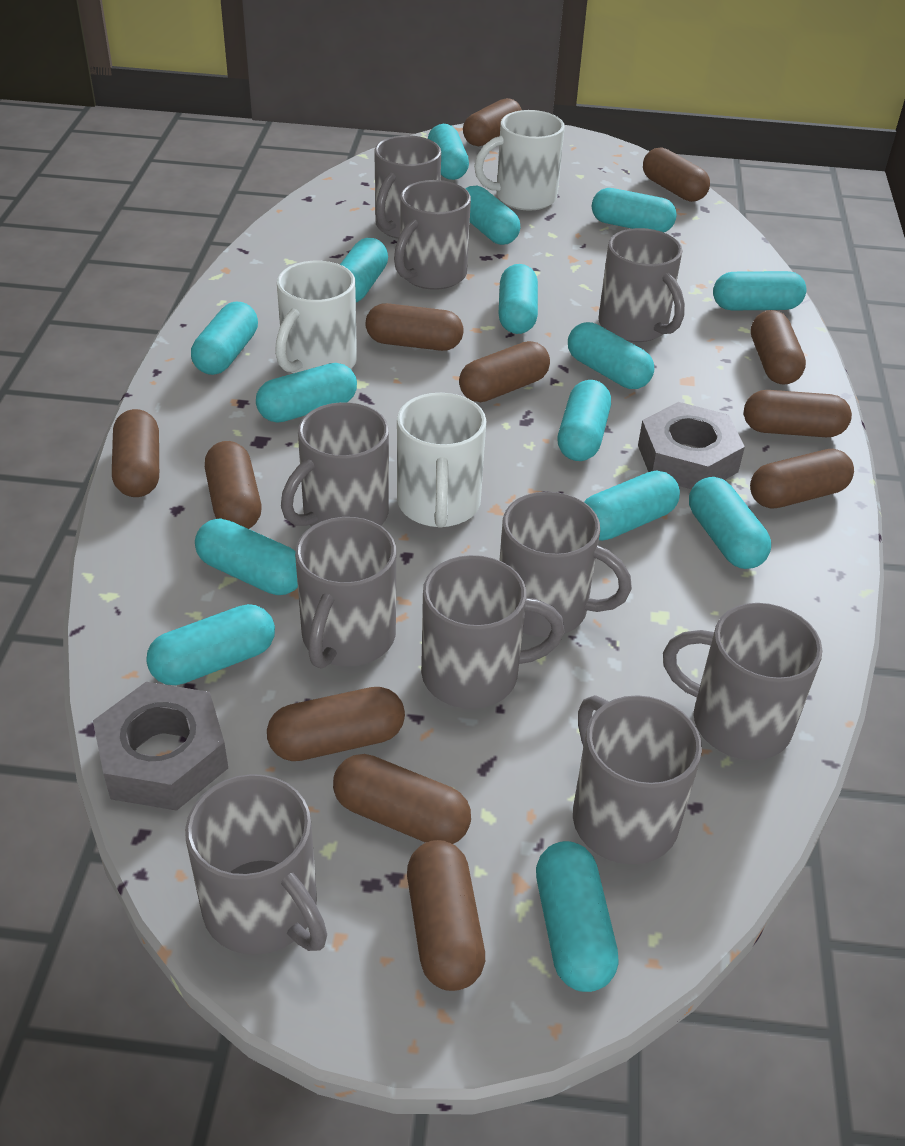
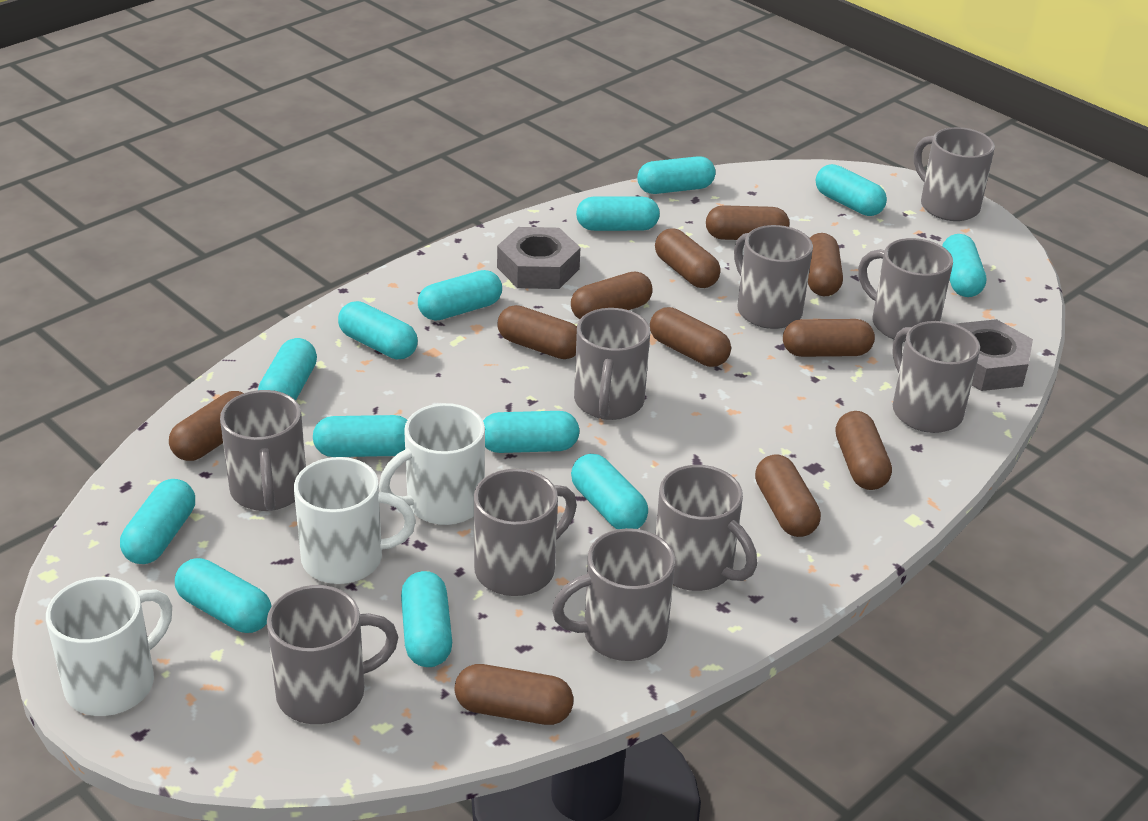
brown capsule: 12 -> 11
turquoise capsule: 15 -> 13

